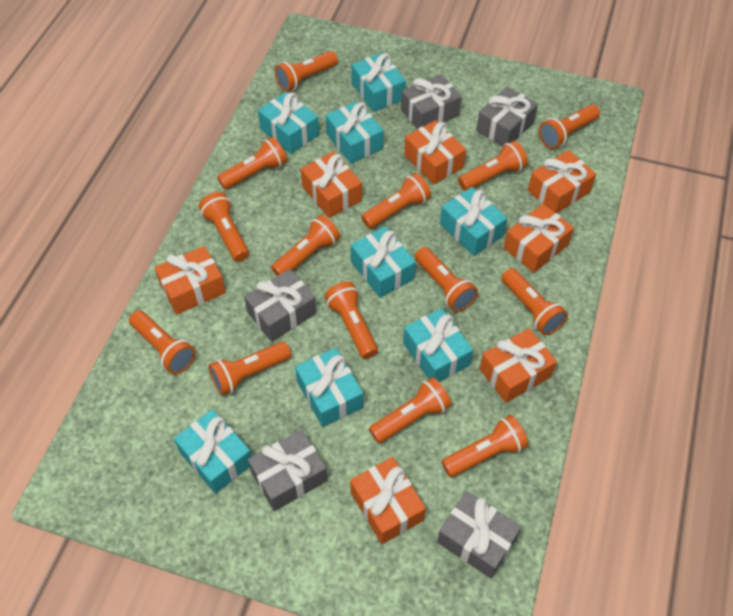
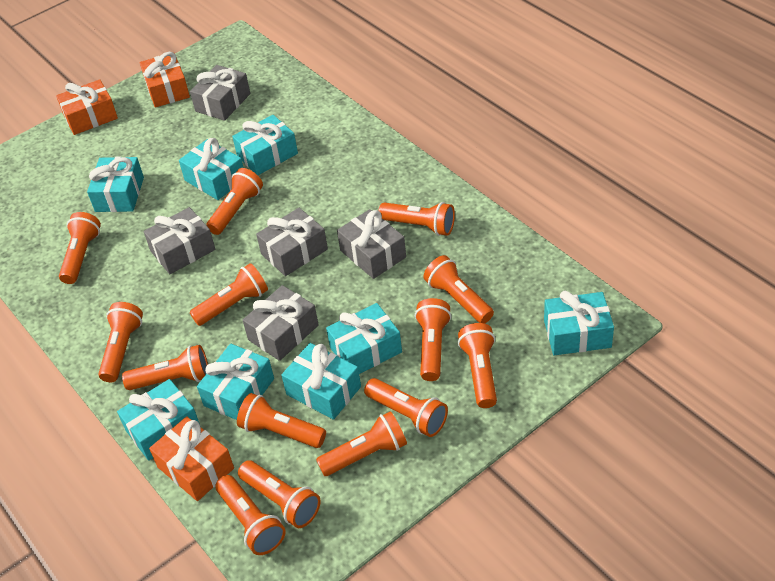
orange gift: 7 -> 3

